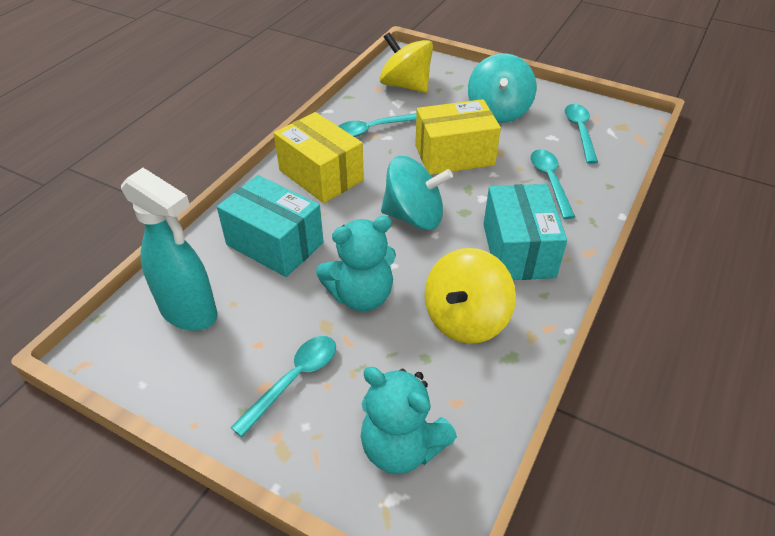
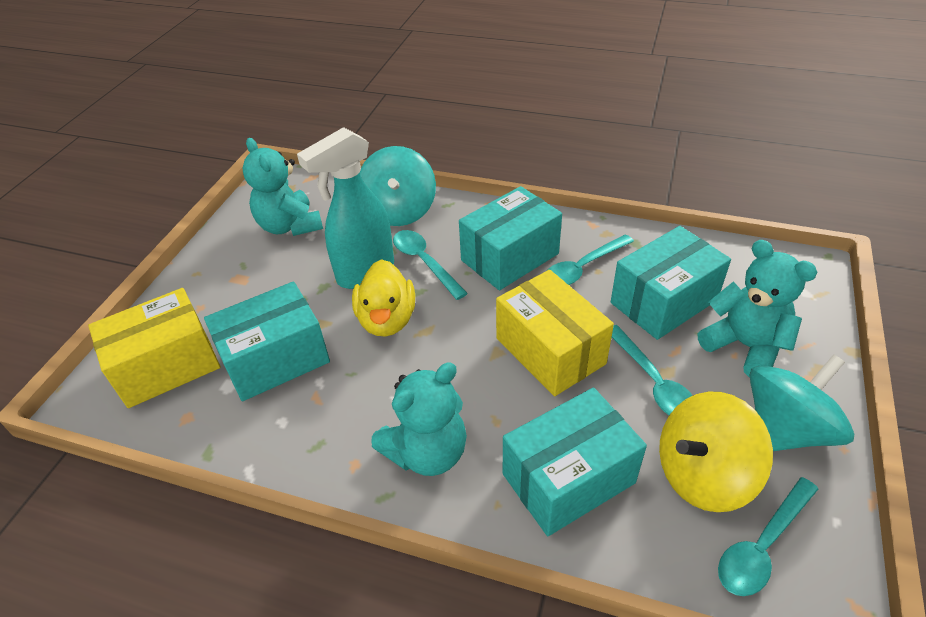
turquoise box: 2 -> 4
turquoise teddy bear: 2 -> 3
yellow duck: 0 -> 1
yellow spinning top: 2 -> 1

